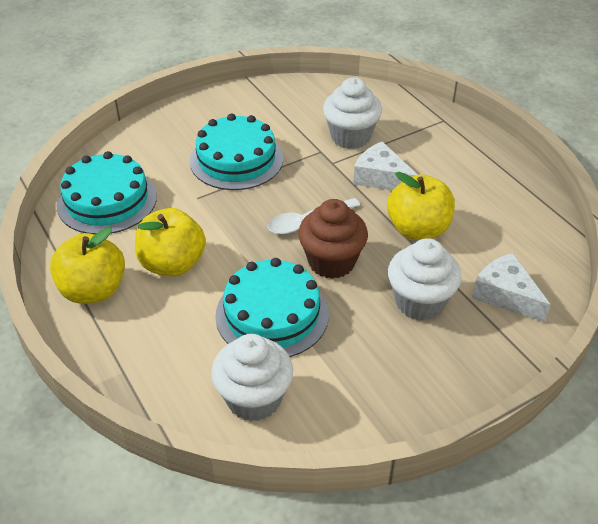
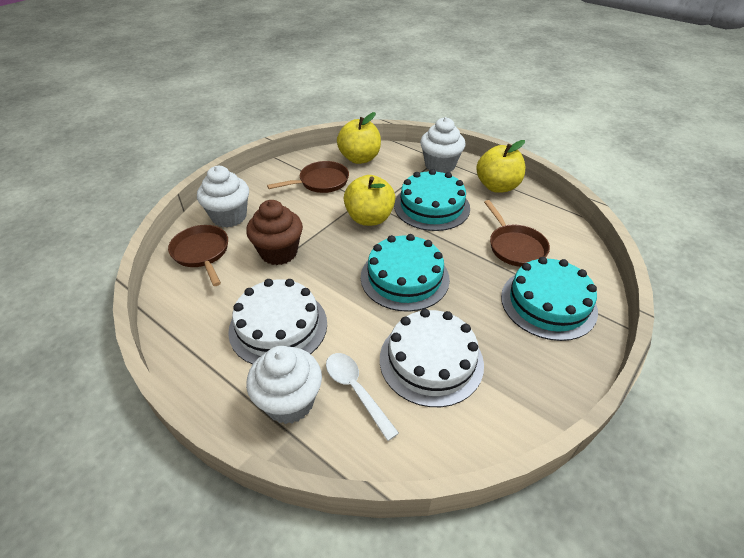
brown pan: 0 -> 3
white cake: 0 -> 2
white cheese: 2 -> 0

